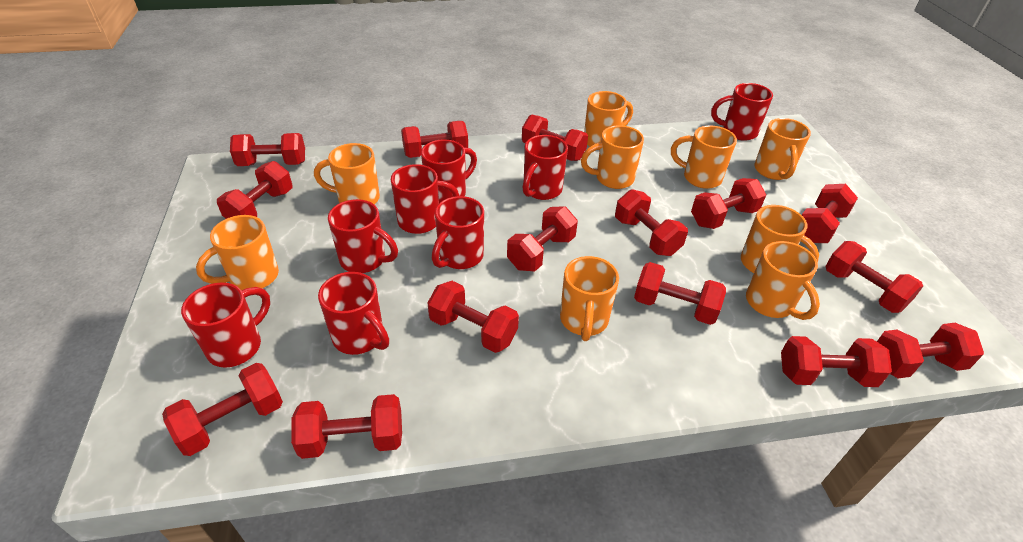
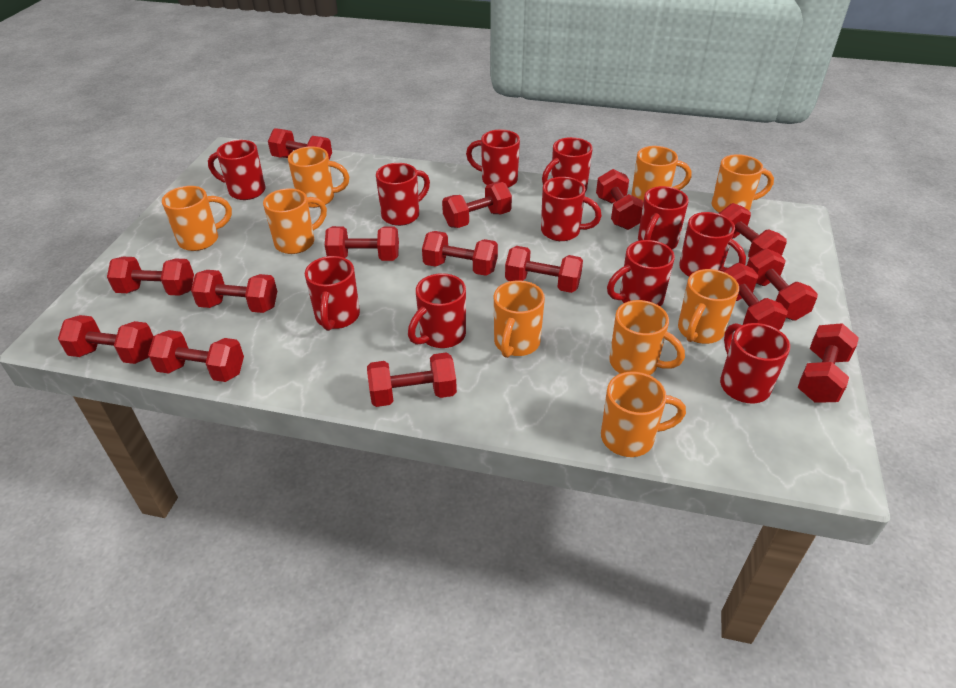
red mug: 8 -> 11

